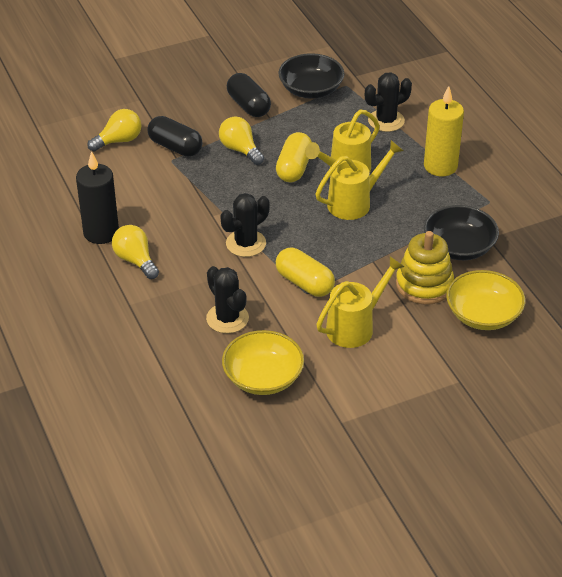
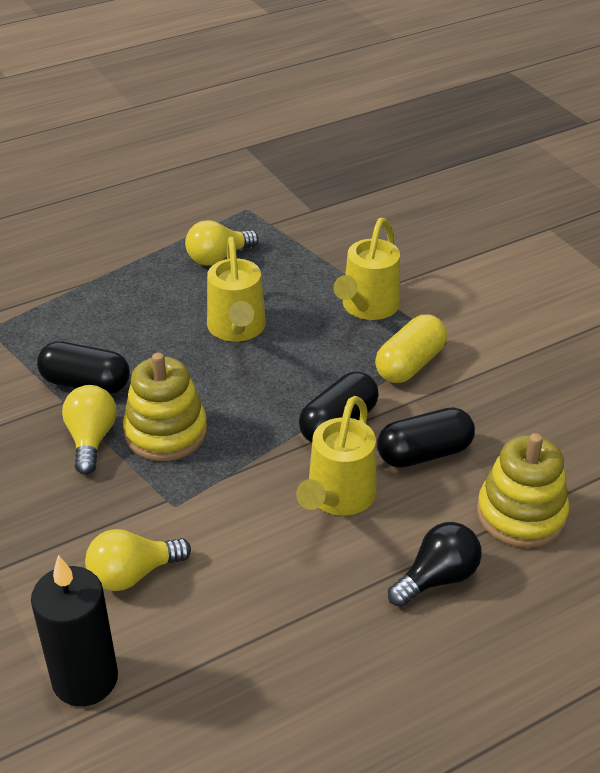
black bowl: 2 -> 0
black cactus: 3 -> 0
black capsule: 2 -> 3
black light bulb: 0 -> 1
yellow bowl: 2 -> 0
yellow candle: 1 -> 0
yellow capsule: 2 -> 1
yellow stacking toy: 1 -> 2

